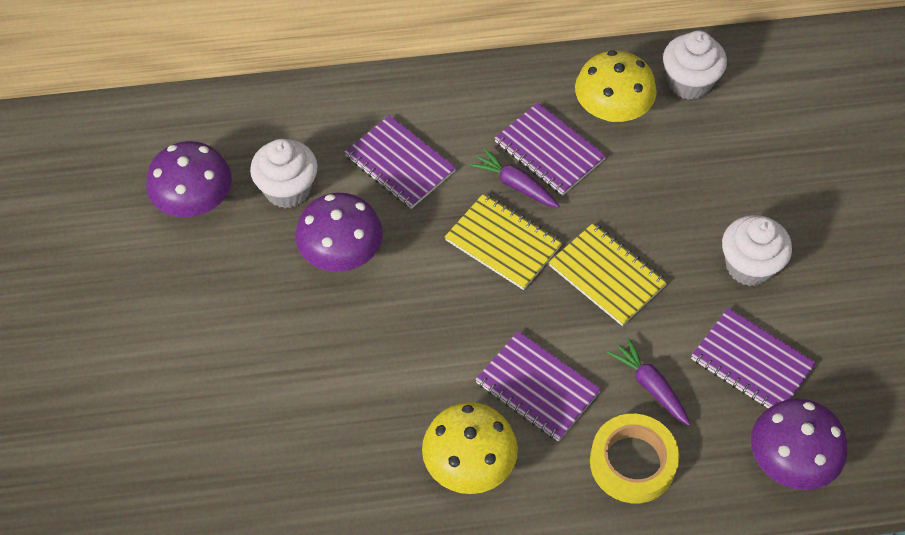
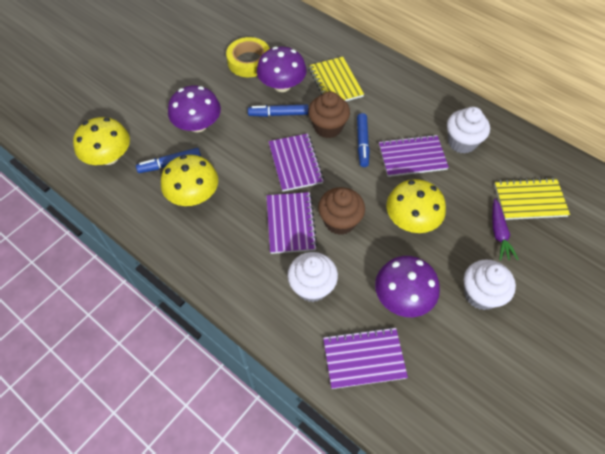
blue marker: 0 -> 3
brown cupcake: 0 -> 2
purple carrot: 2 -> 1
yellow mushroom: 2 -> 3

